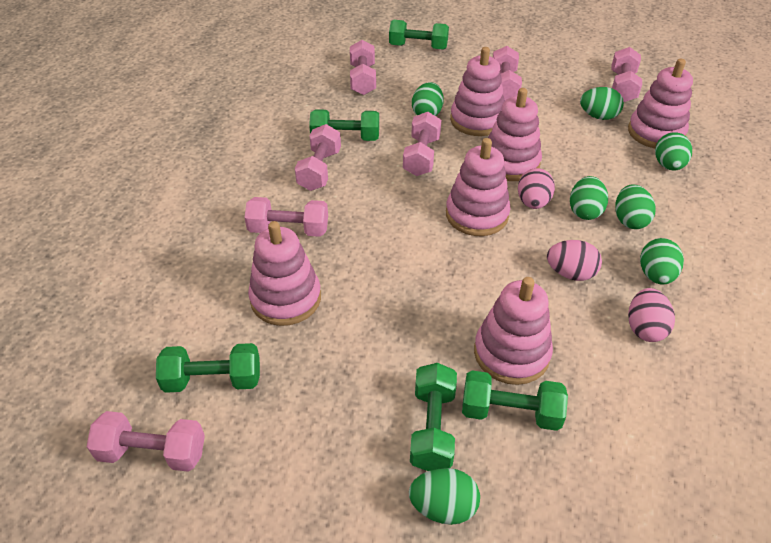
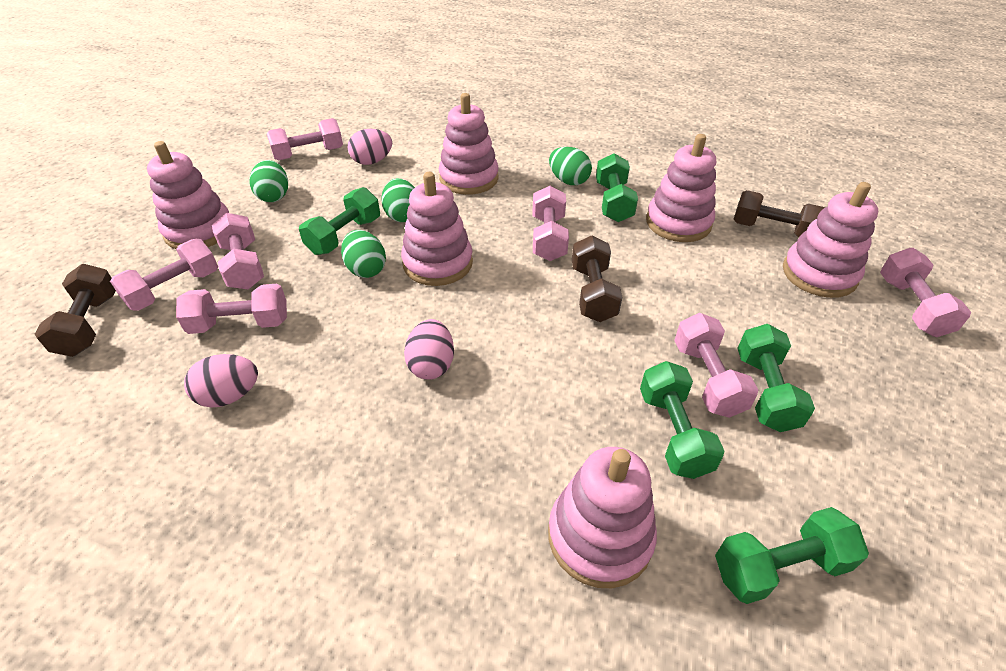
brown dumbbell: 0 -> 3
green egg: 7 -> 4

